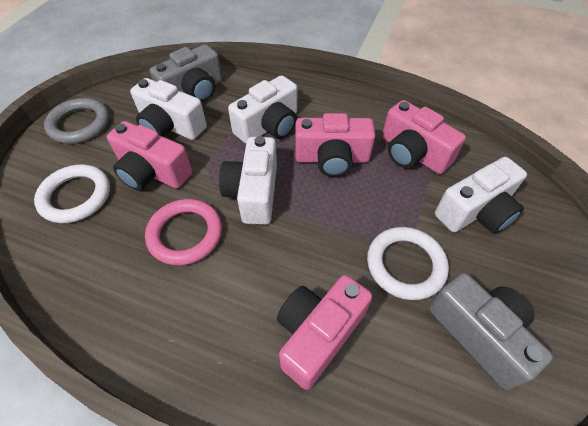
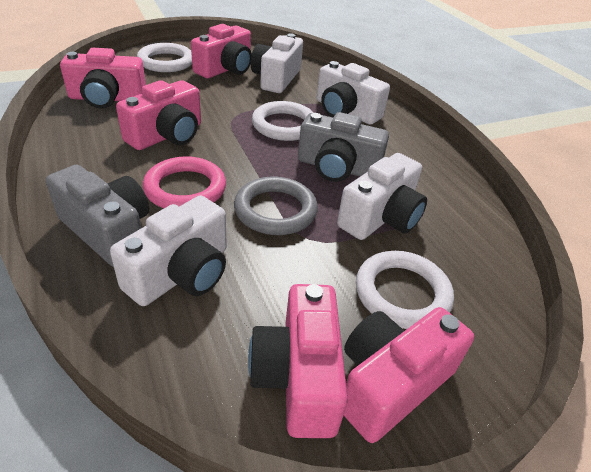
pink camera: 4 -> 5
white ring: 2 -> 3

